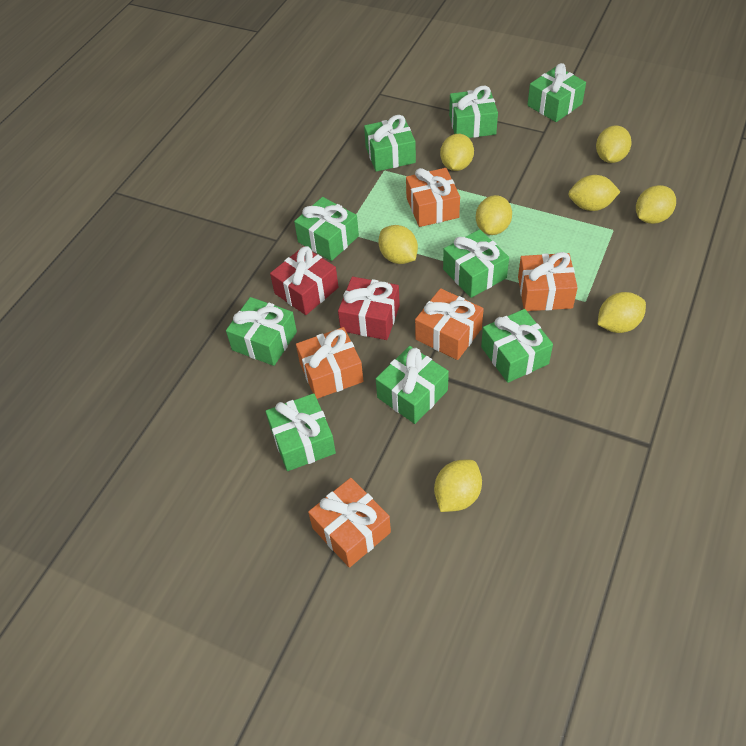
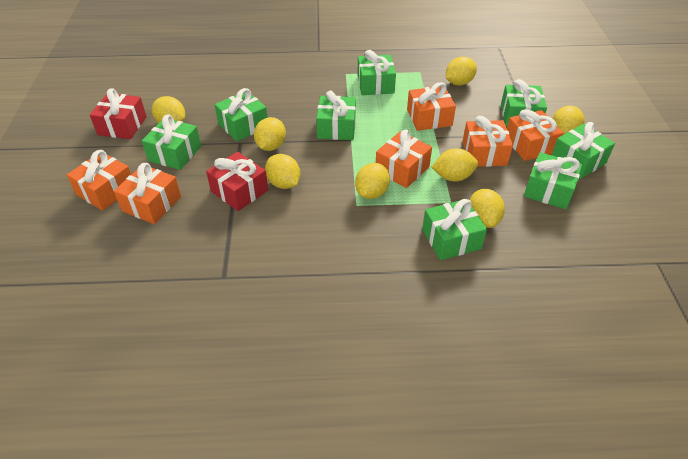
green gift: 9 -> 8
orange gift: 5 -> 6

